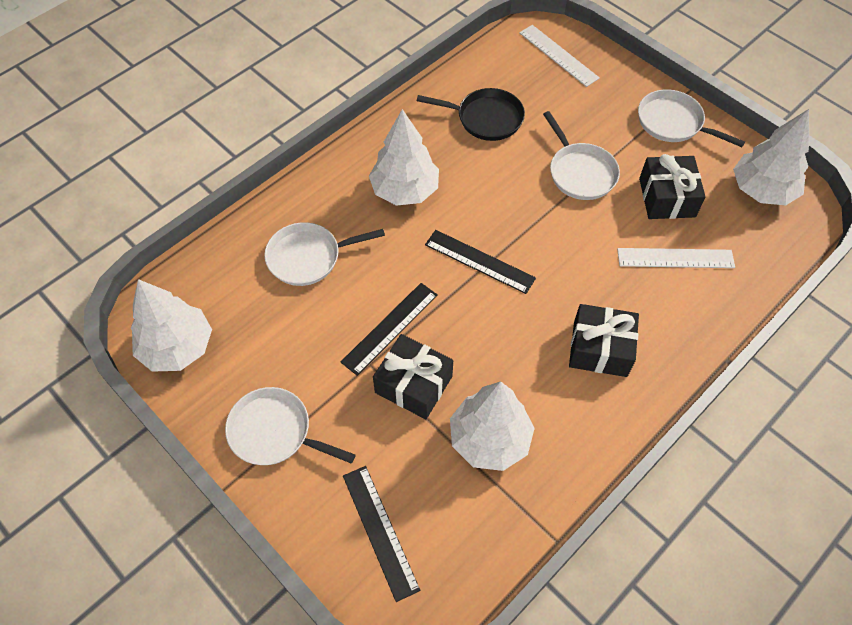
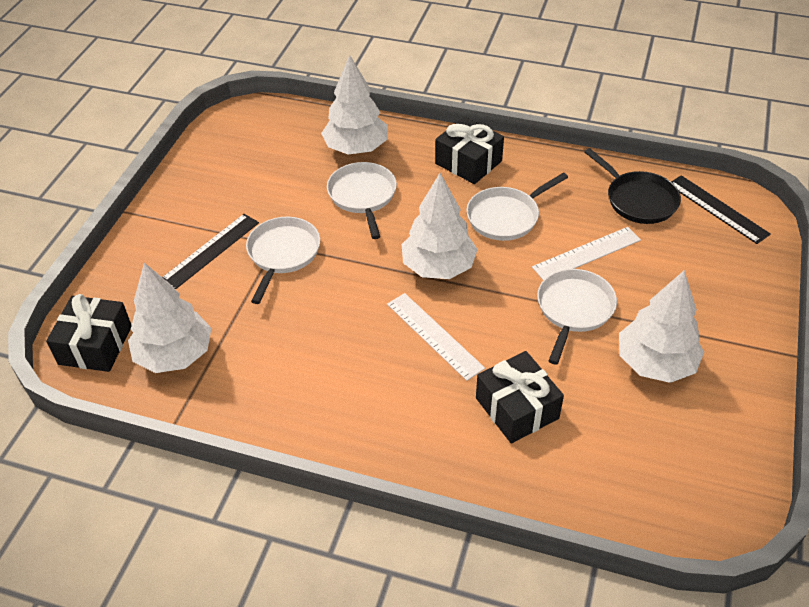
black ruler: 3 -> 2

